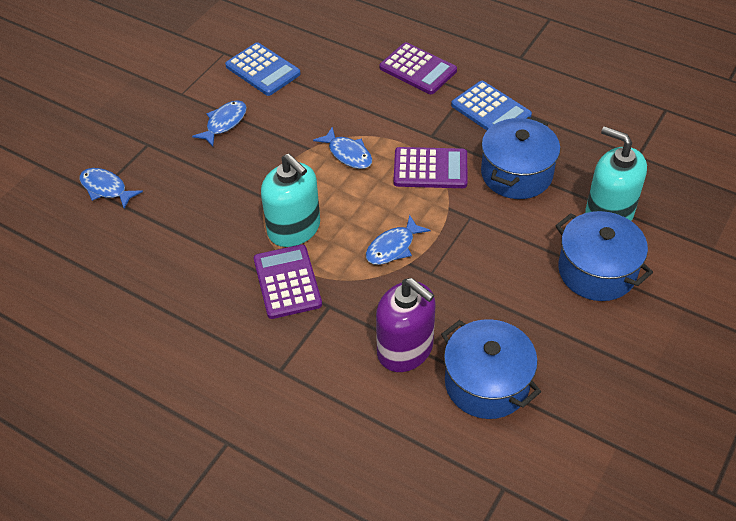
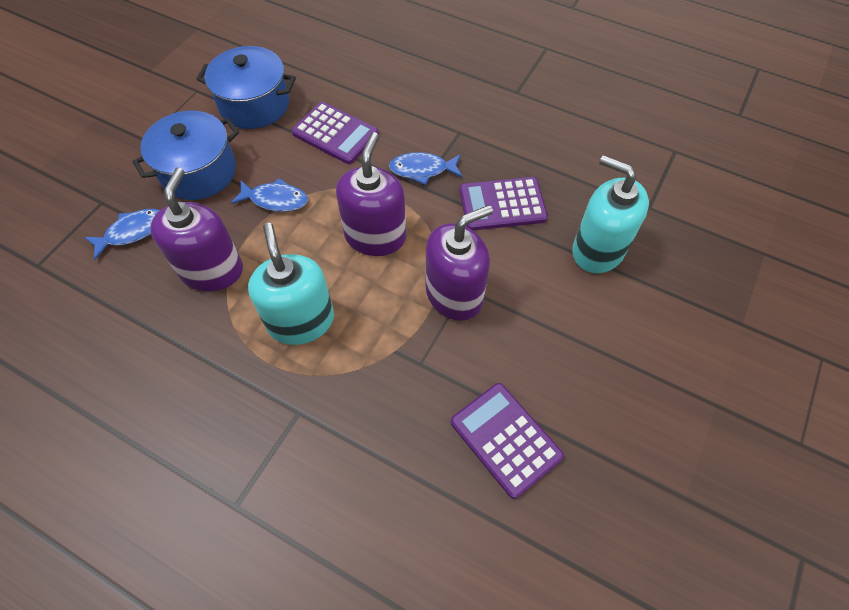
blue calculator: 2 -> 0
blue fish: 4 -> 3
blue pot: 3 -> 2
purple soap dispenser: 1 -> 3

